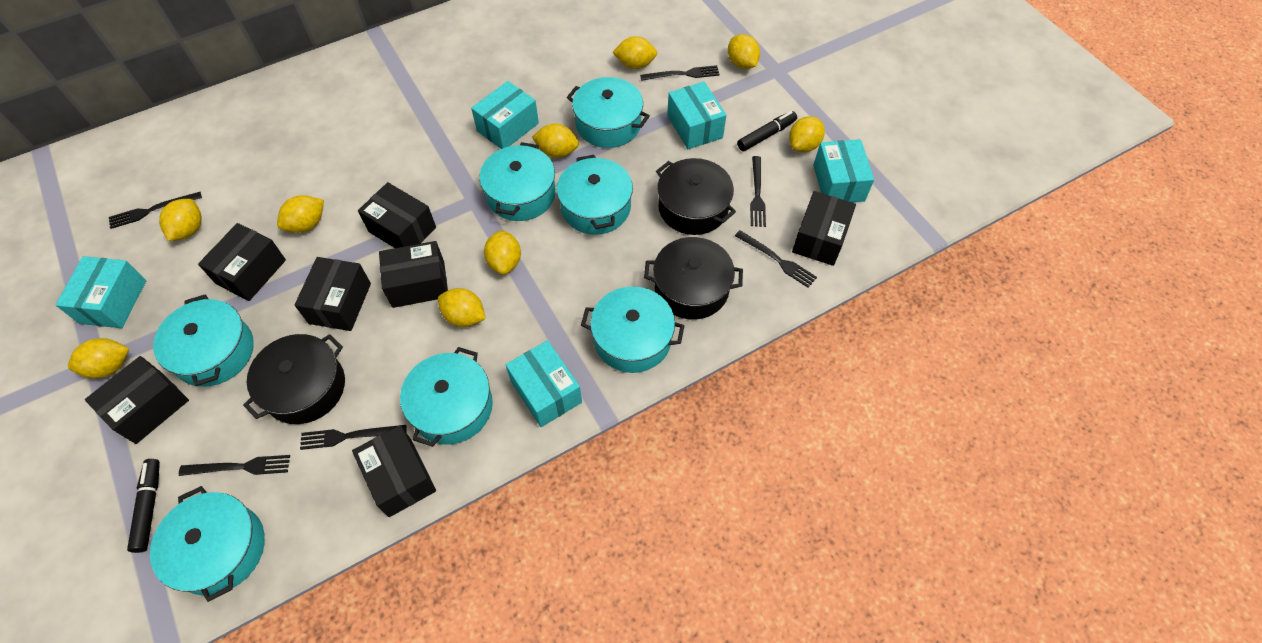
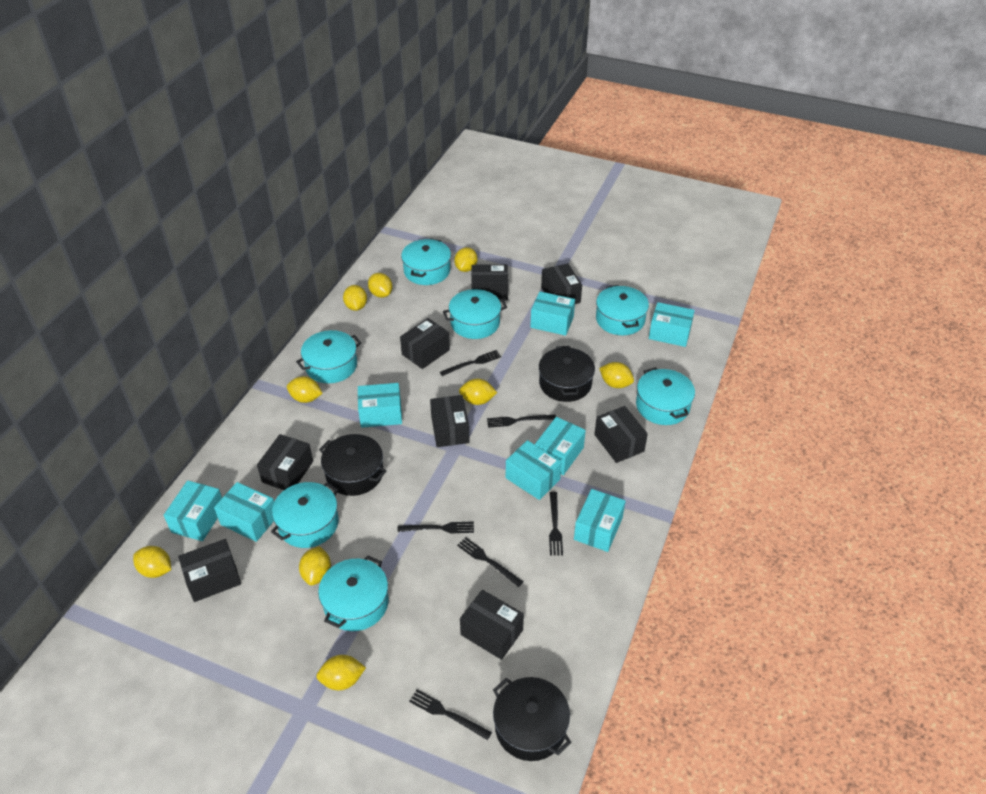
black box: 7 -> 8
black marker: 2 -> 0
turquoise box: 5 -> 8

